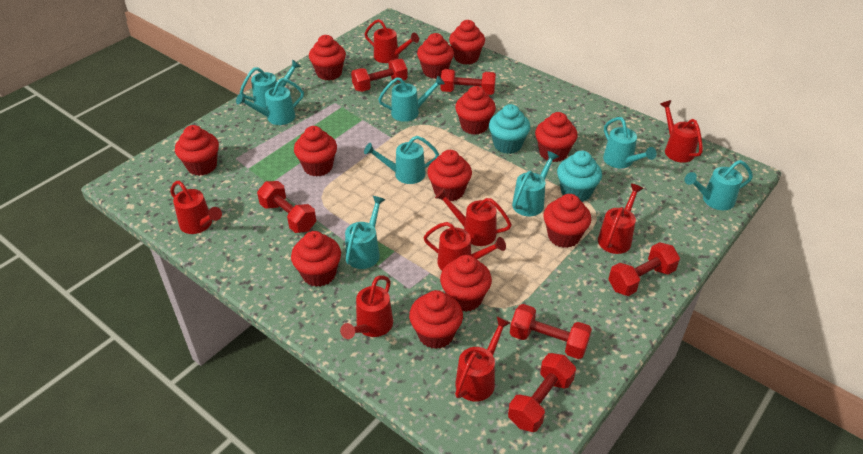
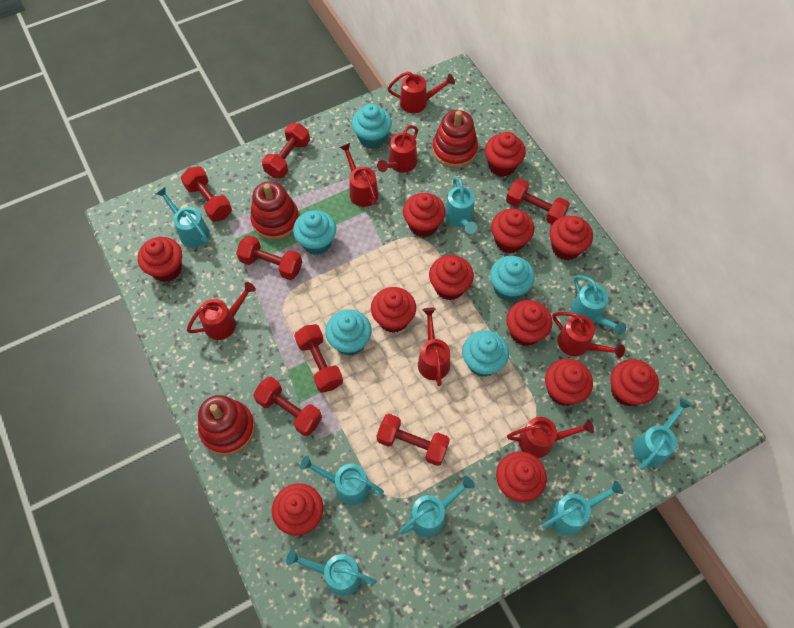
red dumbbell: 6 -> 7
red stacking toy: 0 -> 3
red watering can: 8 -> 7
turquoise cupcake: 2 -> 5

